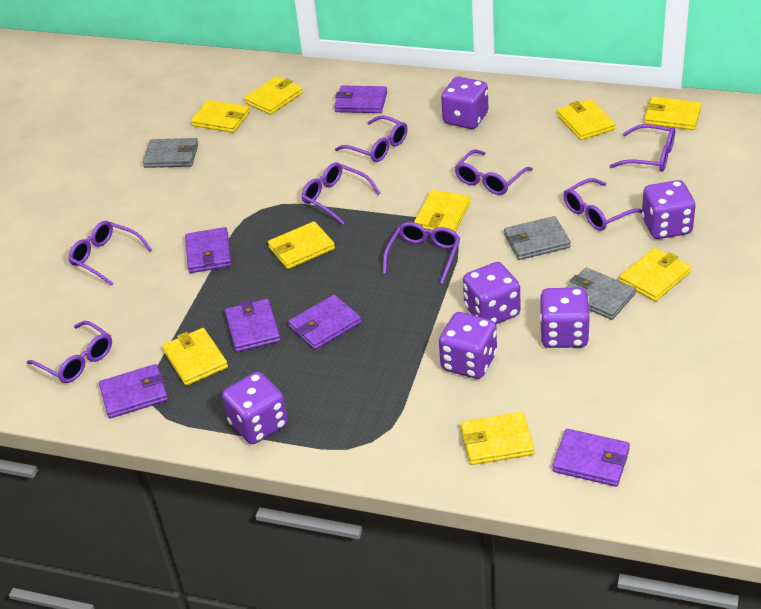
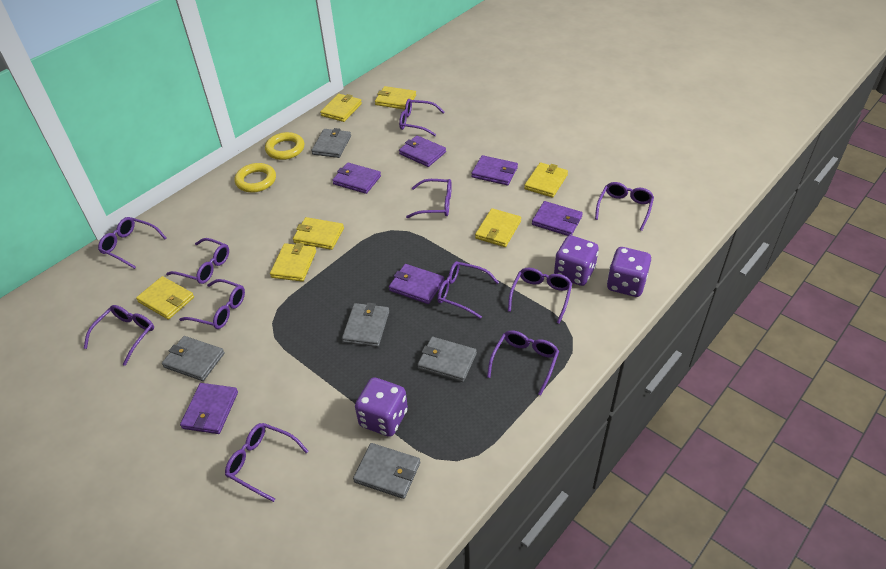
grey wallet: 3 -> 5
purple dice: 6 -> 3
purple glasses: 8 -> 11
yellow ring: 0 -> 2
yellow wallet: 9 -> 7

